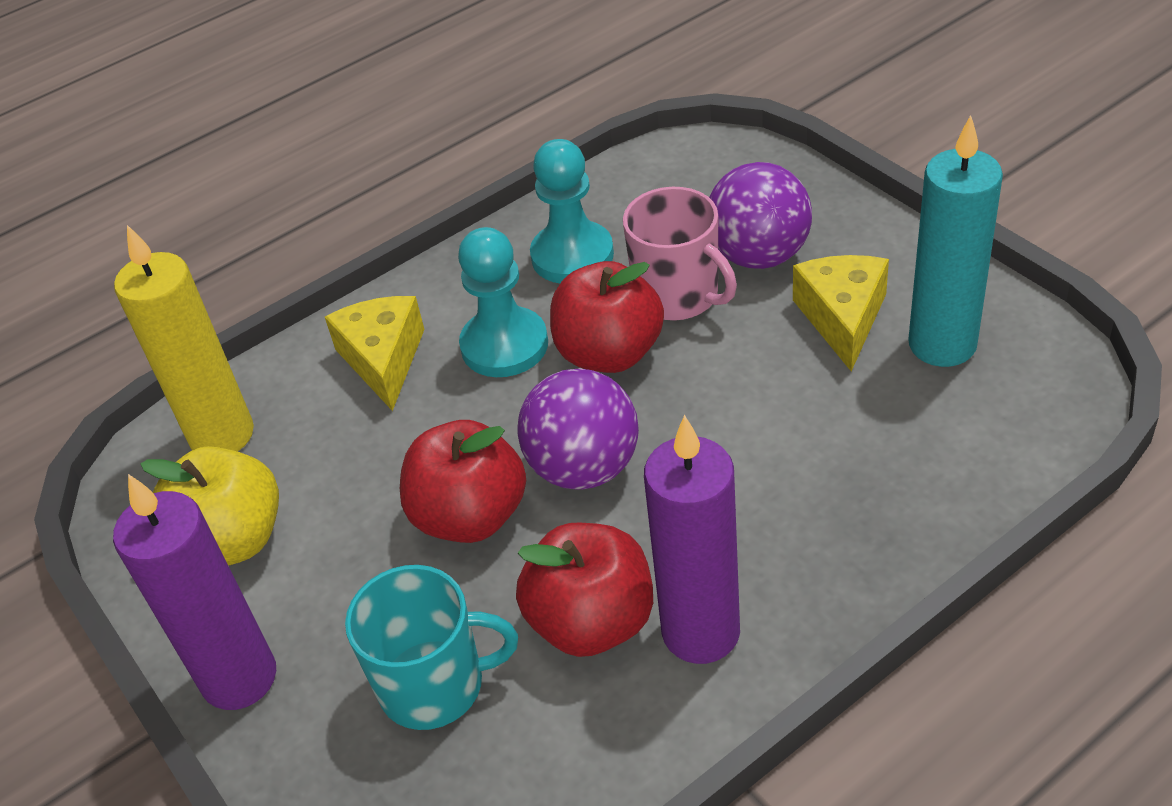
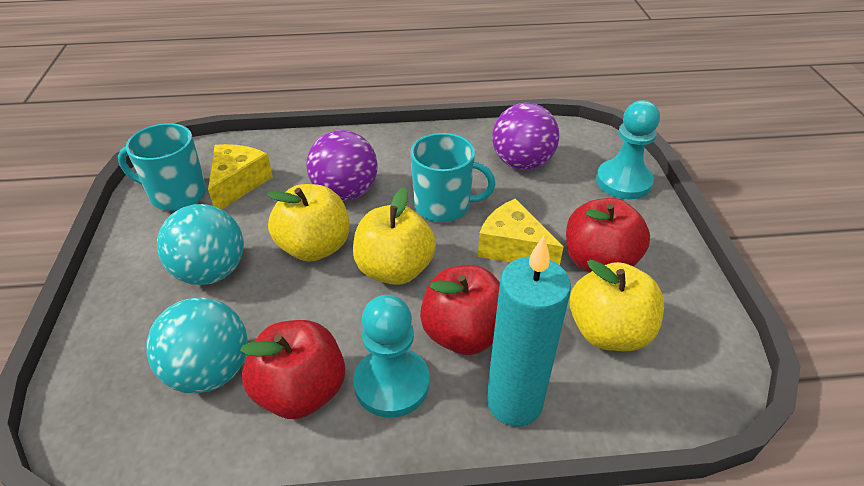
pink mug: 1 -> 0
purple candle: 2 -> 0
turquoise ball: 0 -> 2
turquoise mug: 1 -> 2
yellow apple: 1 -> 3
yellow candle: 1 -> 0

